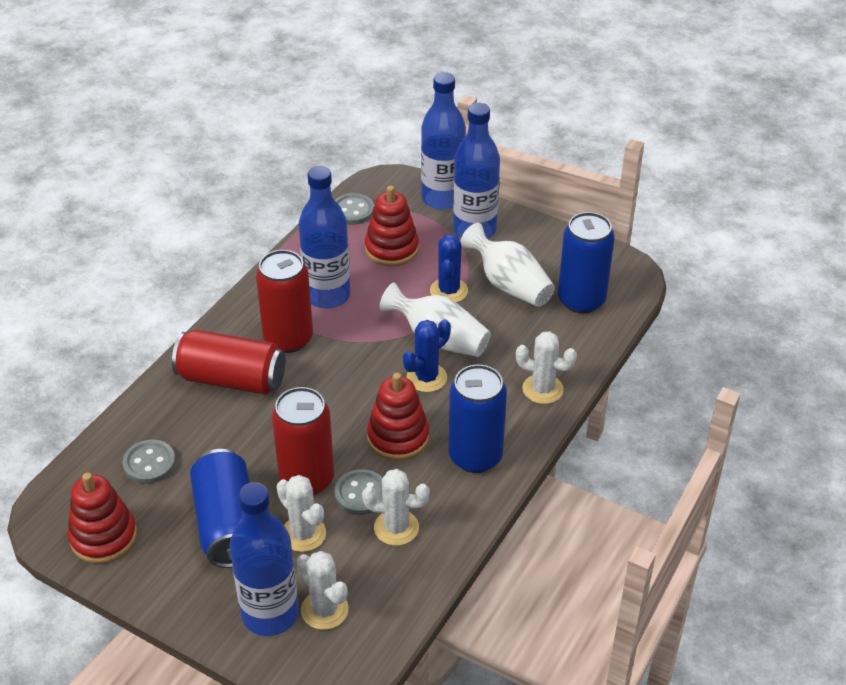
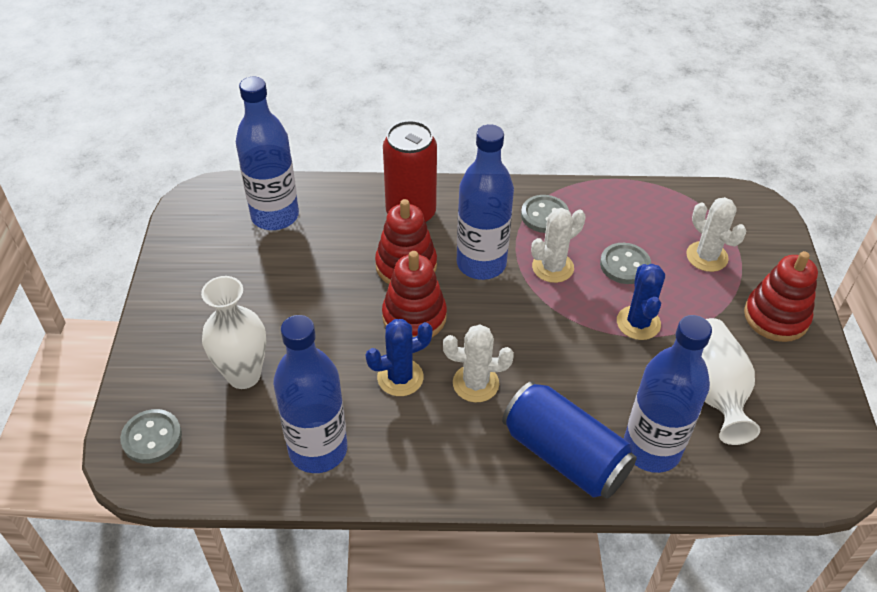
blue can: 3 -> 1
red can: 3 -> 1
white cactus: 4 -> 3

